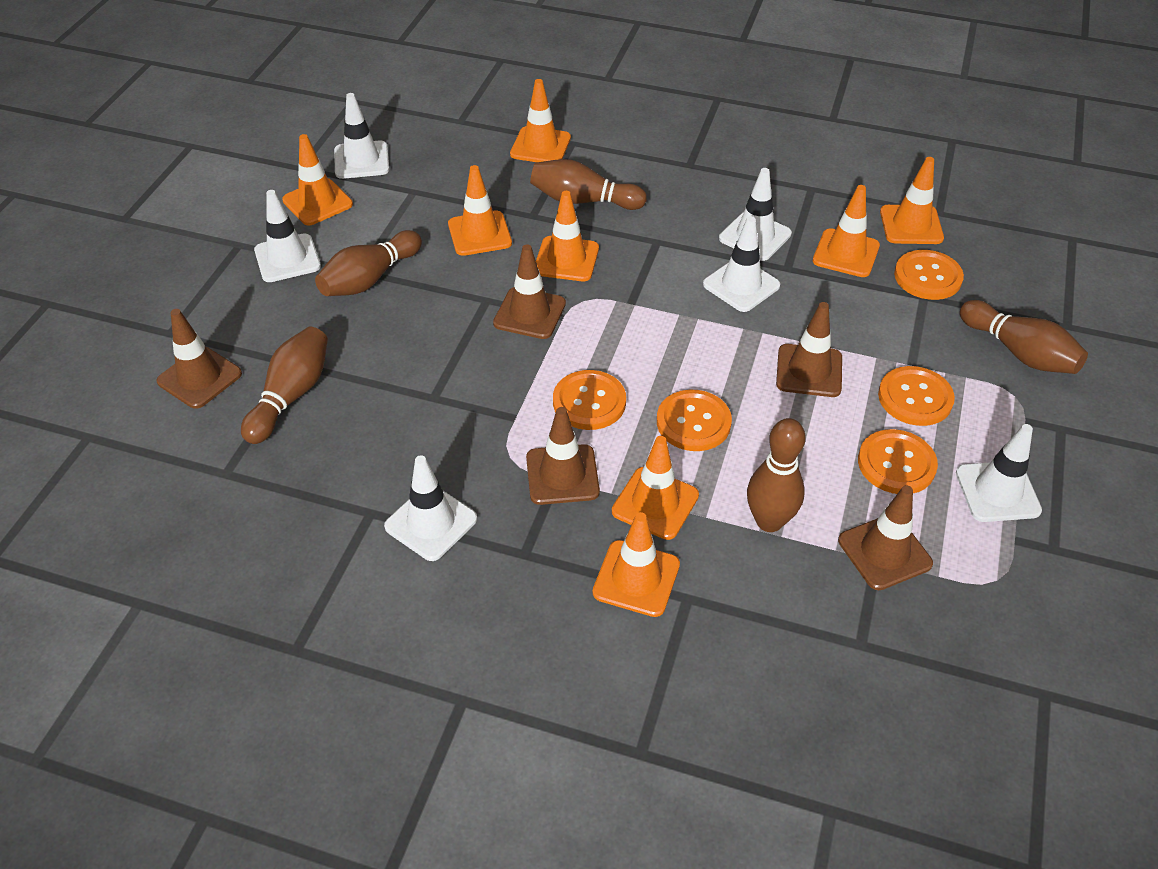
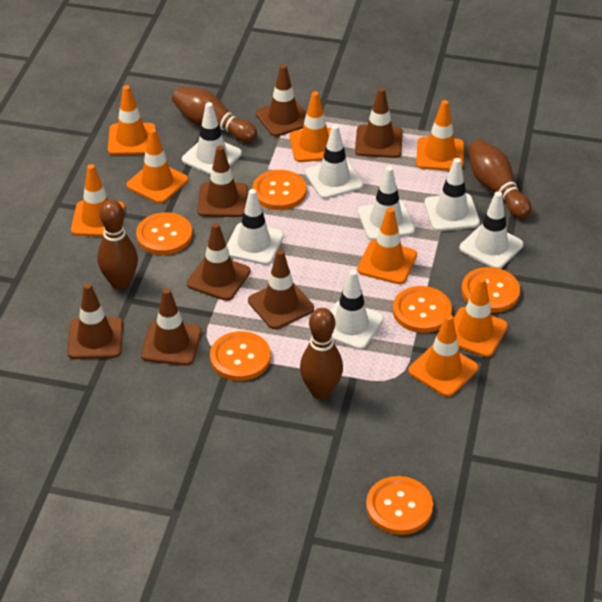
brown bowling pin: 5 -> 4
brown traffic cone: 5 -> 7
orange button: 5 -> 6
white traffic cone: 6 -> 7

